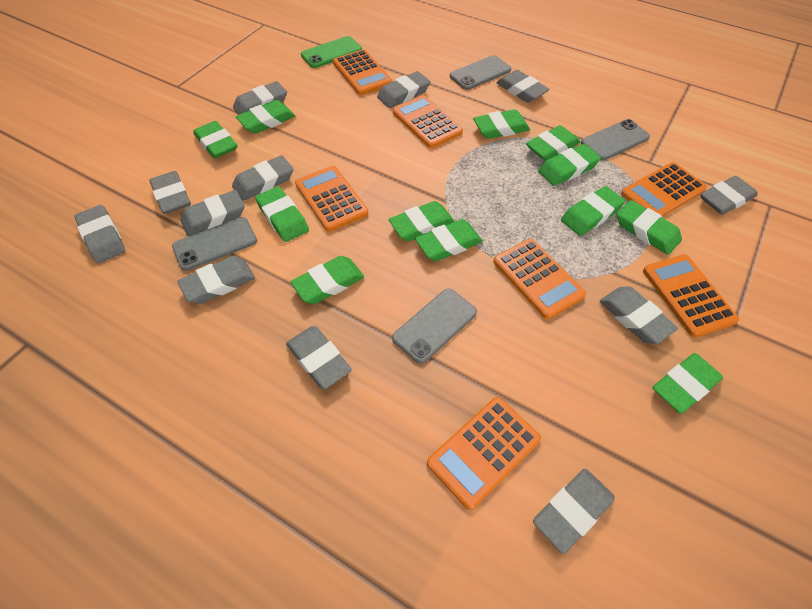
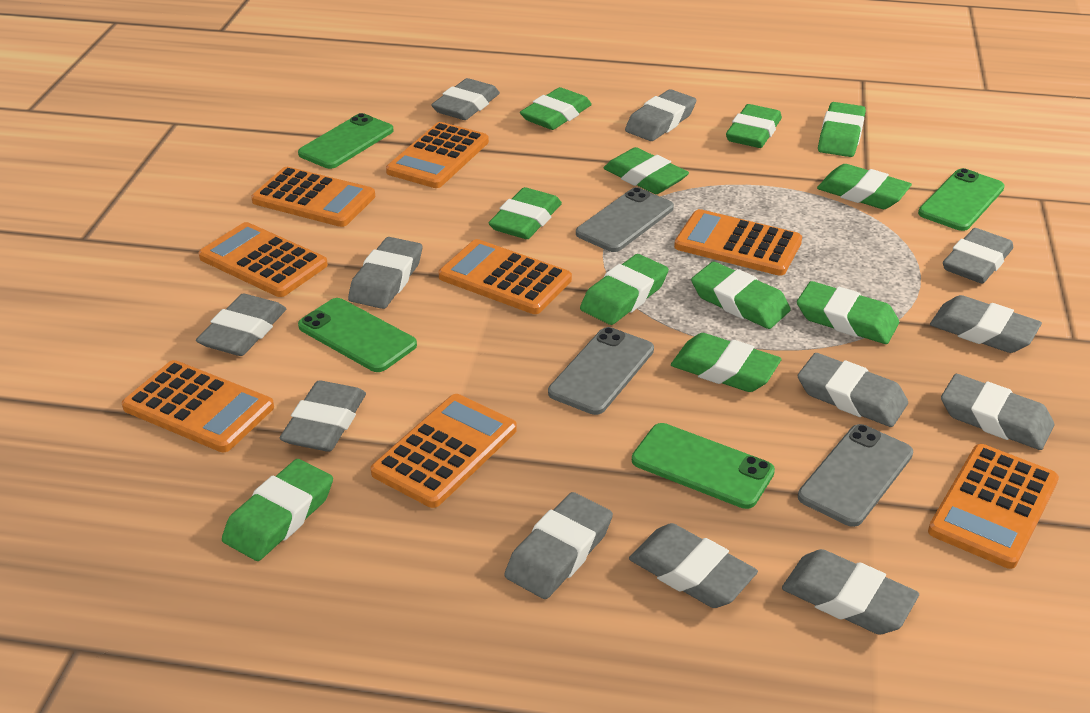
green eraser: 12 -> 11
green phone: 1 -> 4
grey phone: 4 -> 3
orange calculator: 7 -> 8

